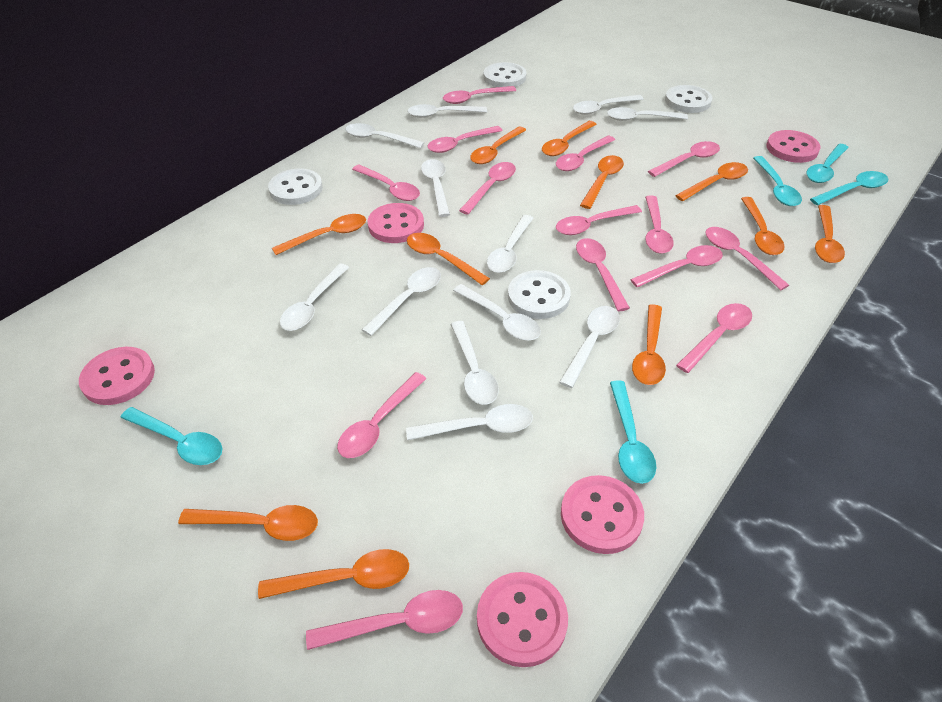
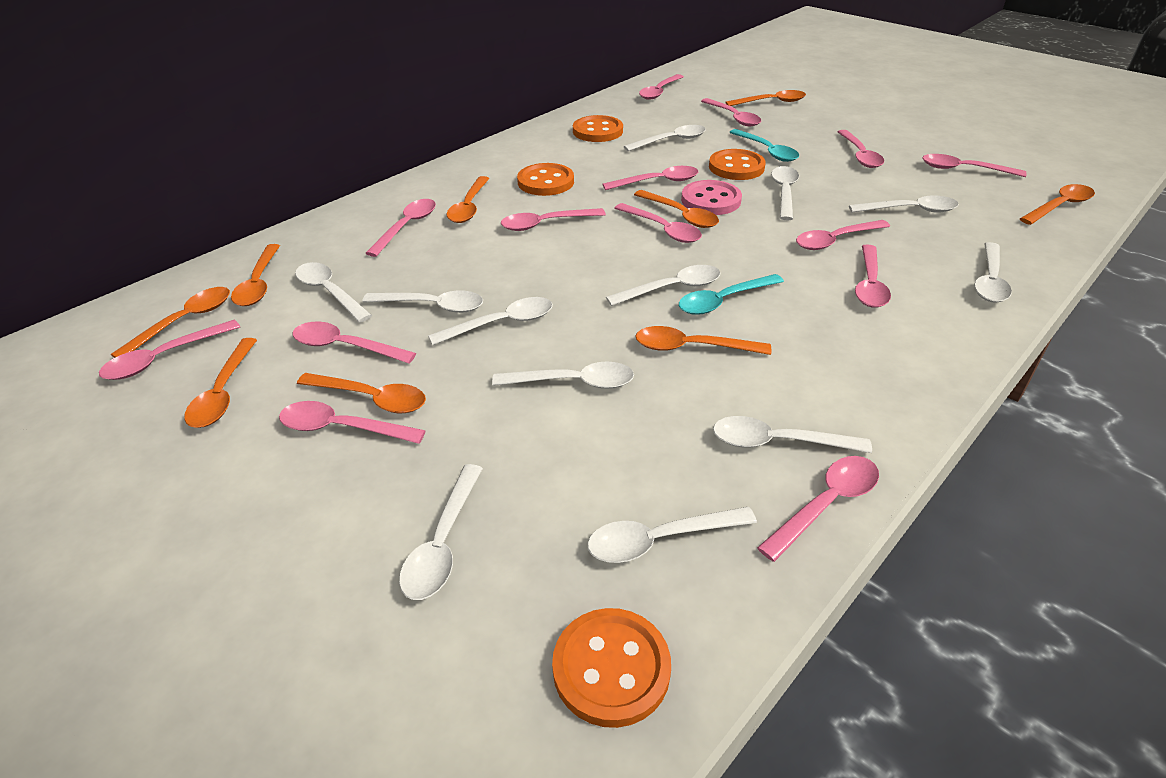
orange button: 0 -> 4
orange spoon: 11 -> 9
pink button: 5 -> 1
turquoise spoon: 5 -> 2
white button: 4 -> 0

